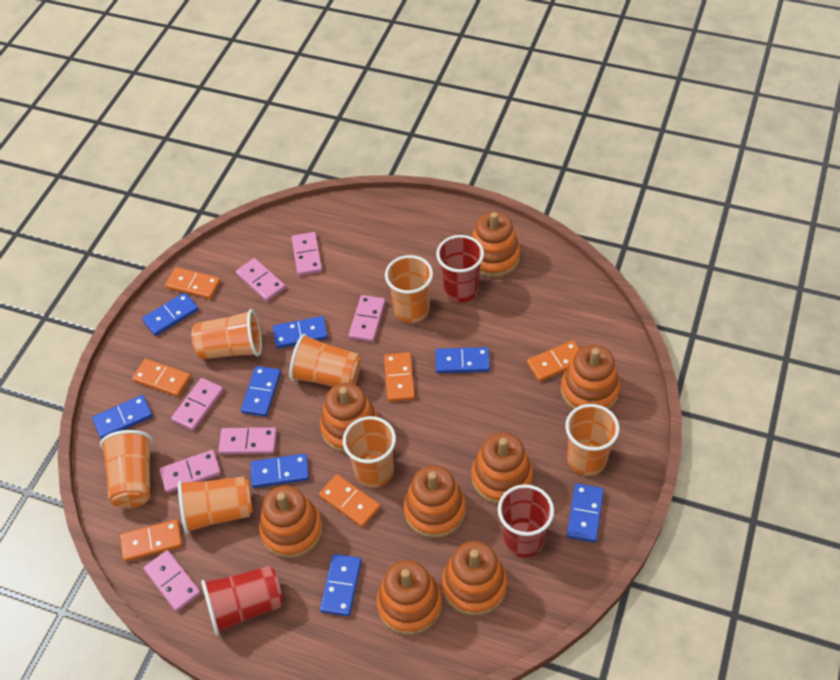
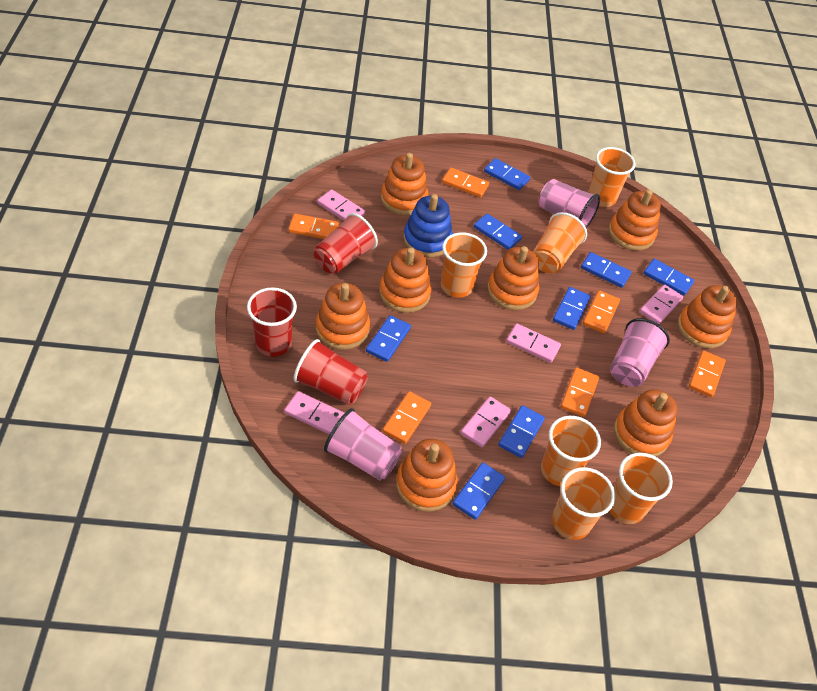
blue stacking toy: 0 -> 1
orange cup: 7 -> 6
pink cup: 0 -> 3
pink domino: 7 -> 5

